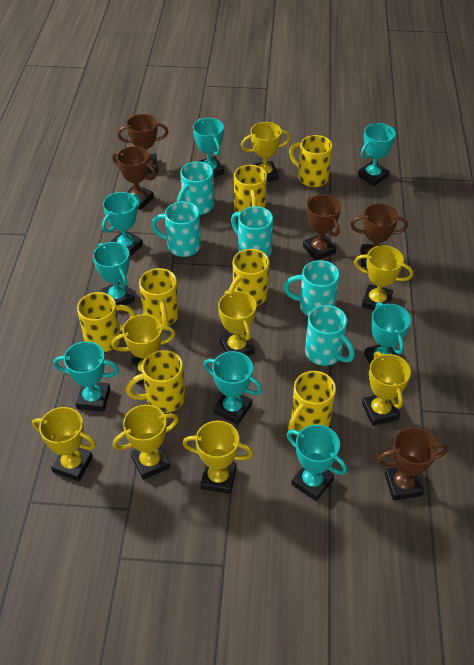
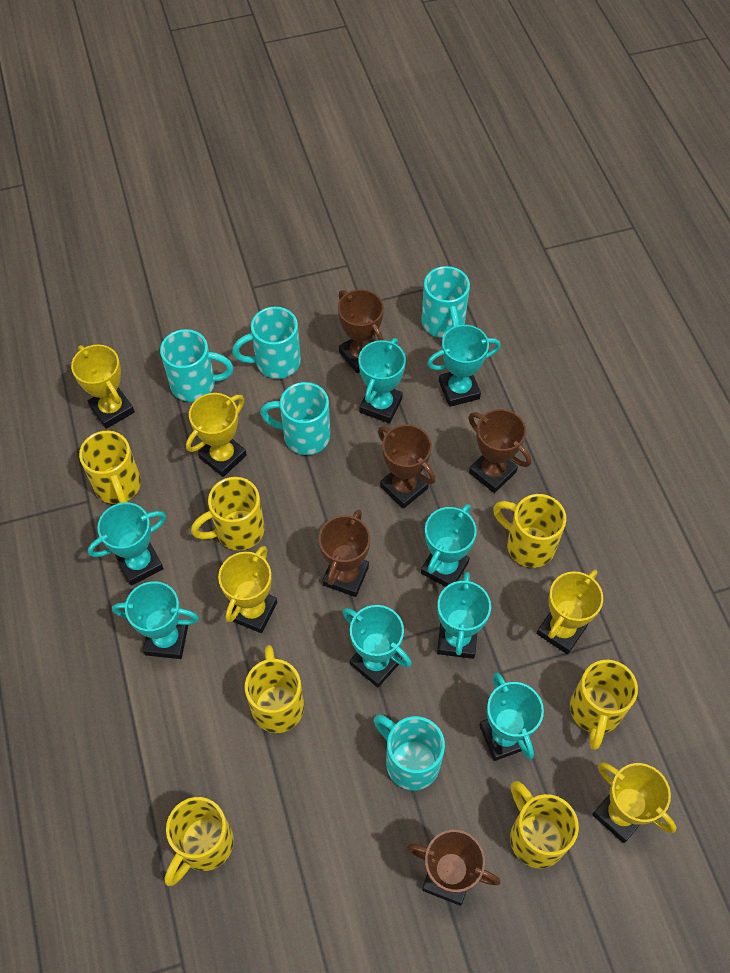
yellow trophy: 8 -> 5

